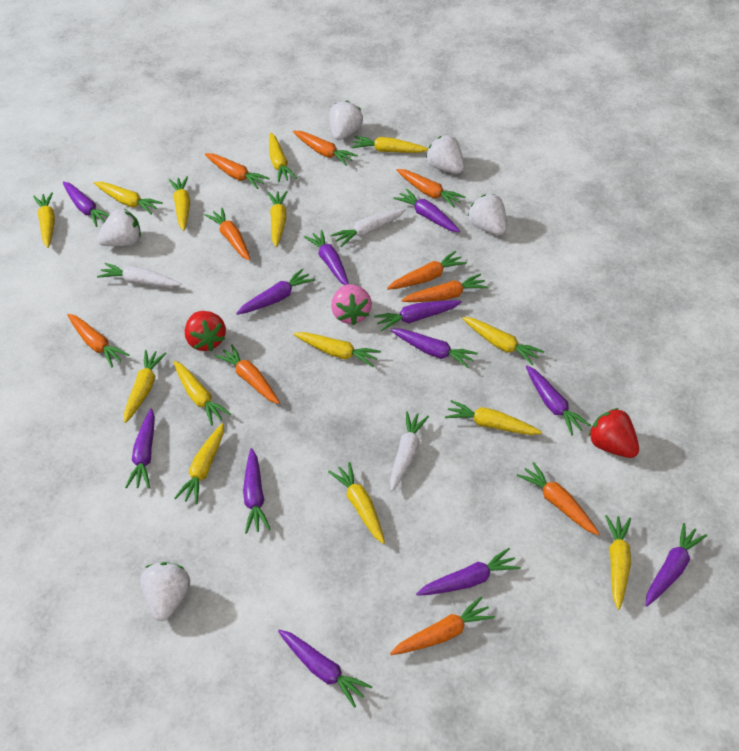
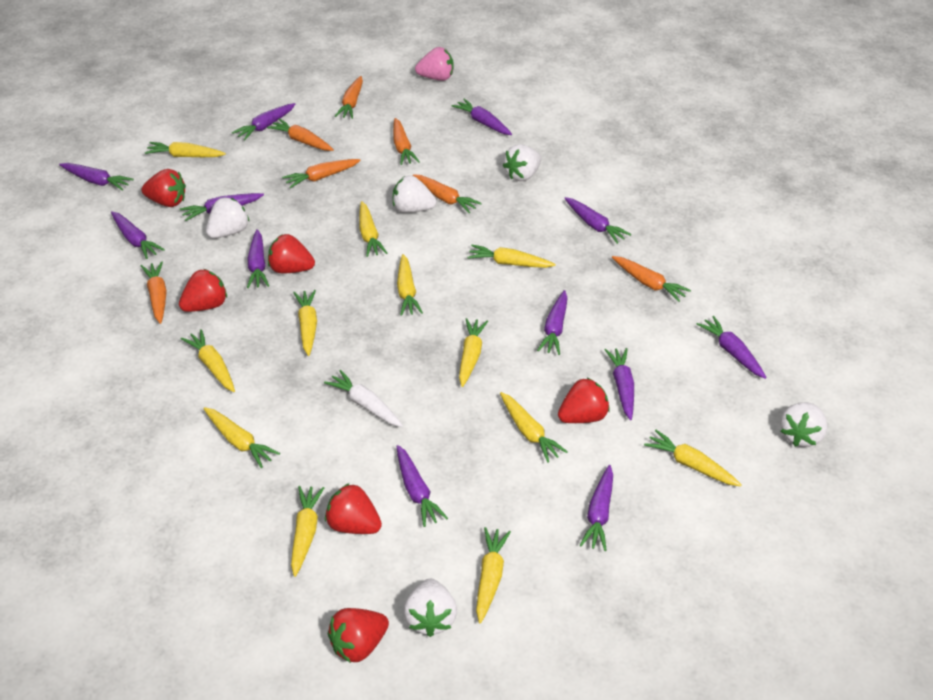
orange carrot: 10 -> 7
red strawberry: 2 -> 6
white carrot: 3 -> 1
yellow carrot: 14 -> 12

